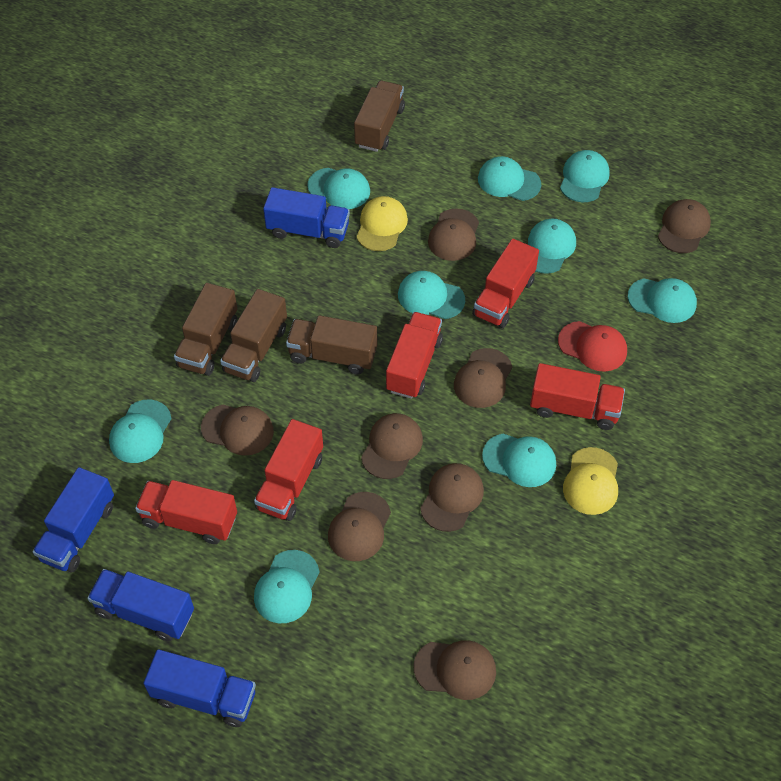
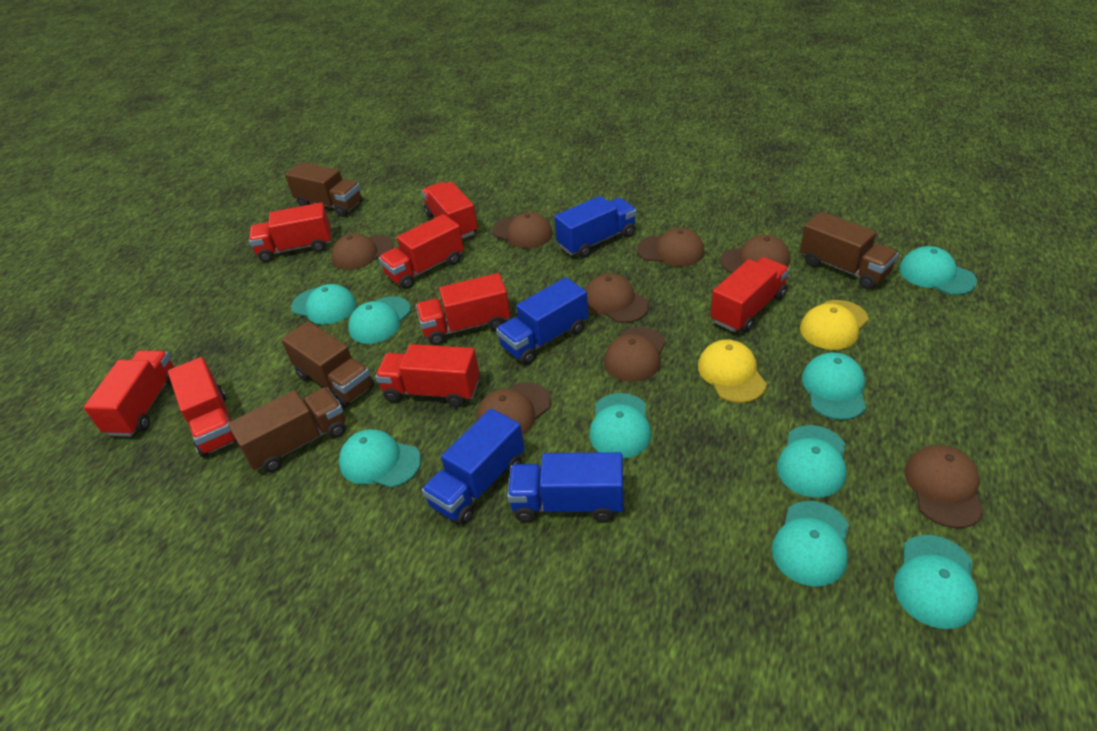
red cap: 1 -> 0
red truck: 5 -> 8

